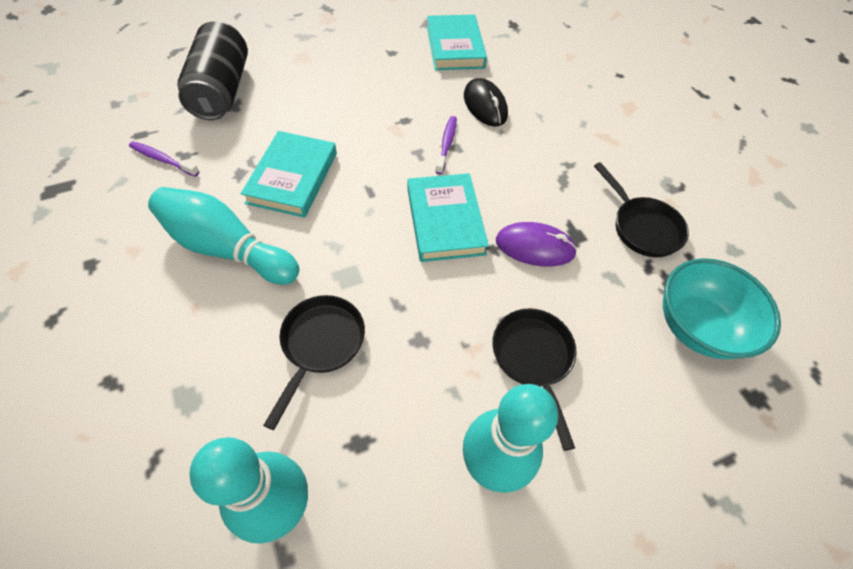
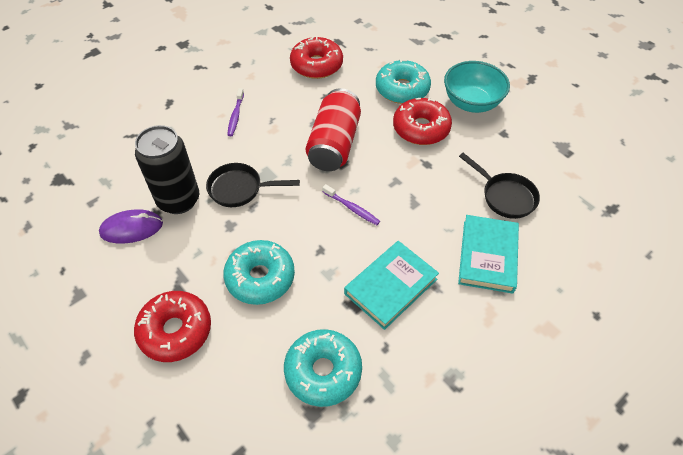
black mouse: 1 -> 0
black pan: 3 -> 2
red can: 0 -> 1
red donut: 0 -> 3
turquoise book: 3 -> 2
turquoise bowling pin: 3 -> 0
turquoise donut: 0 -> 3

